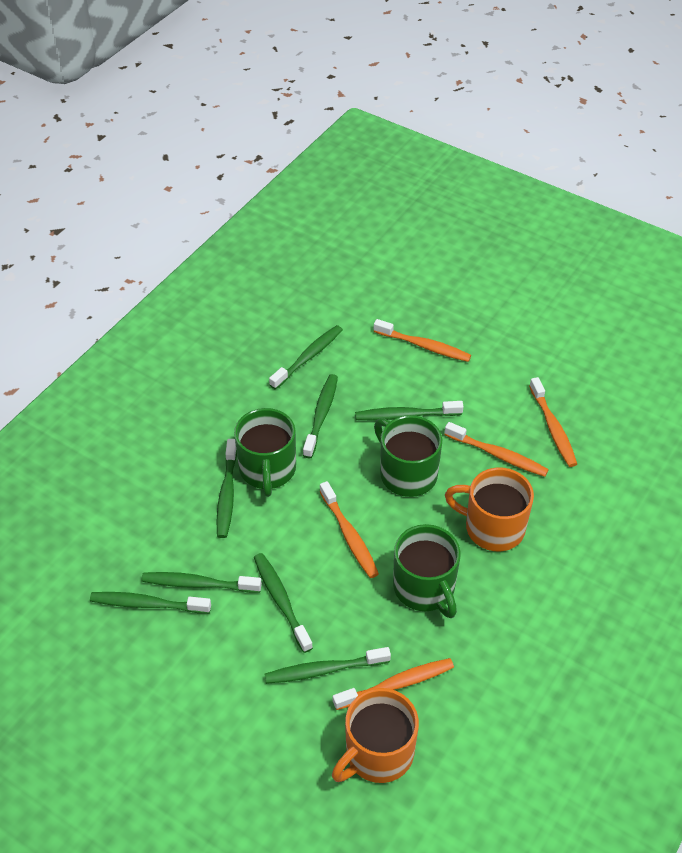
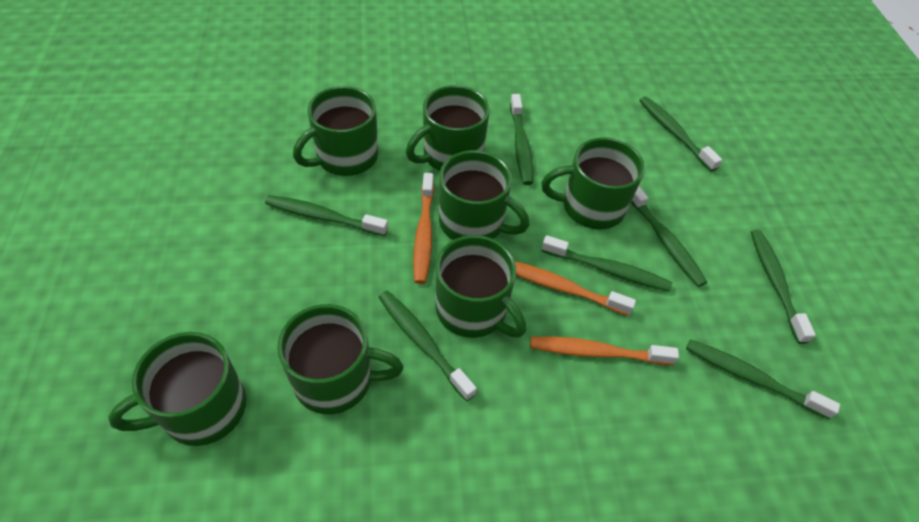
green mug: 3 -> 7
orange mug: 2 -> 0
orange toothbrush: 5 -> 3

